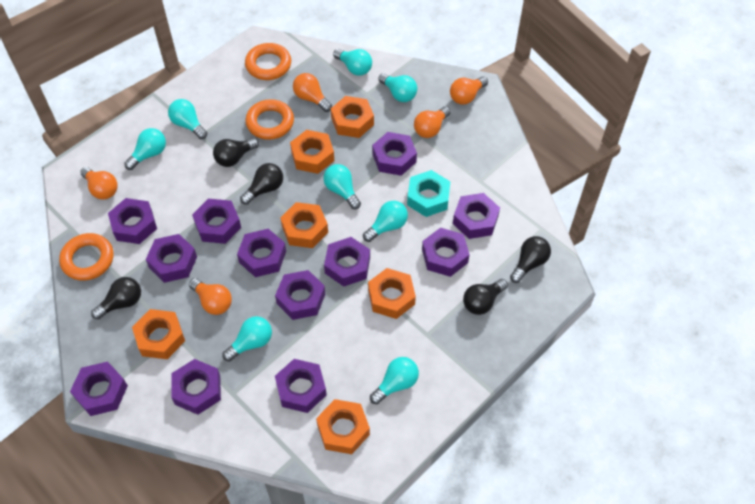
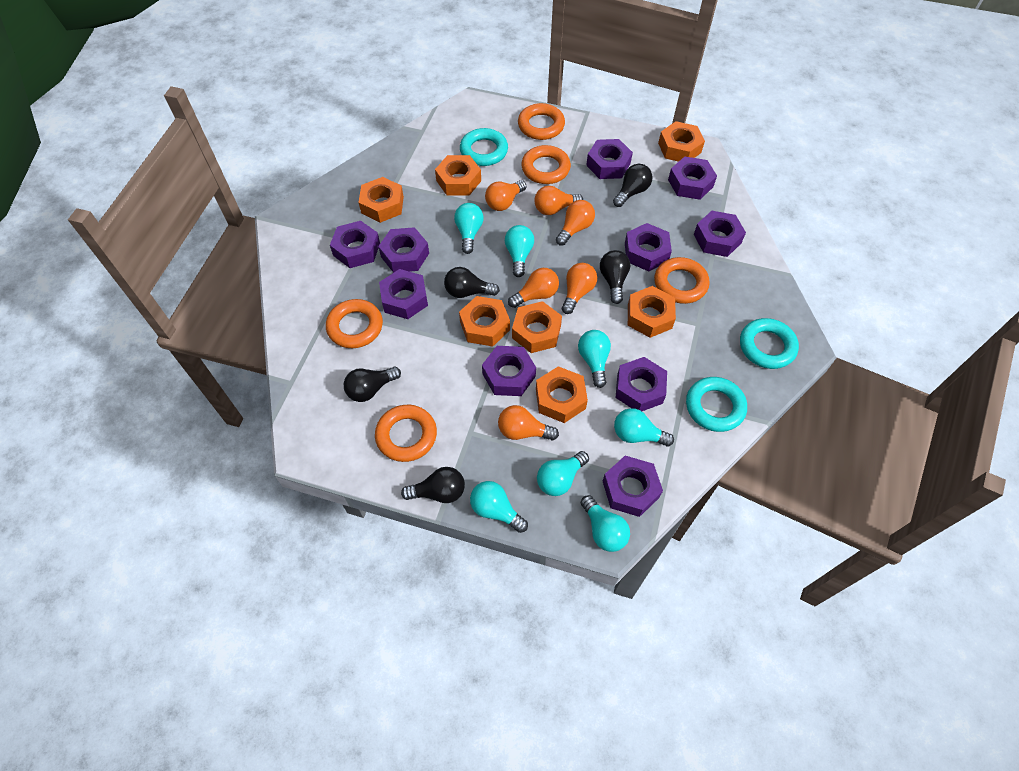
orange light bulb: 5 -> 6
orange nut: 6 -> 7
orange ring: 3 -> 5
purple nut: 12 -> 10
turquoise light bulb: 8 -> 7
turquoise nut: 1 -> 0
turquoise ring: 0 -> 3

